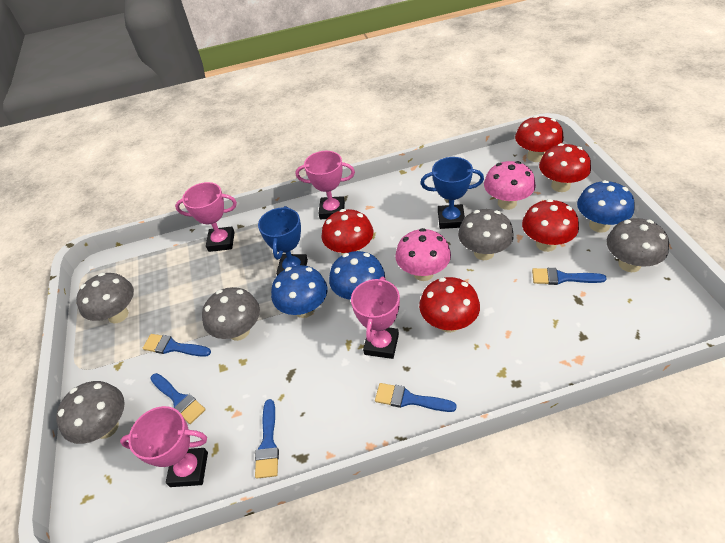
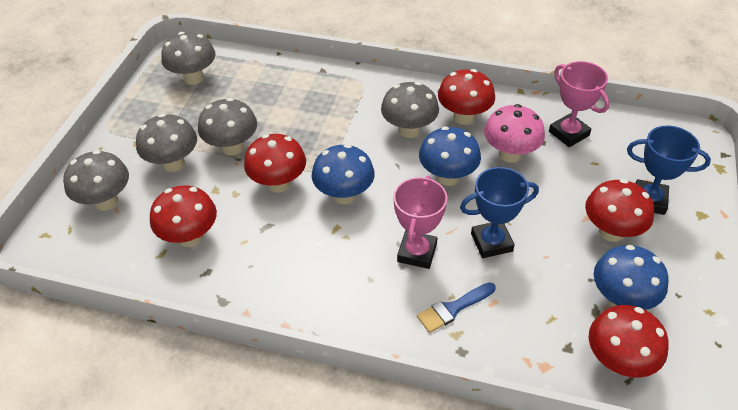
blue brush: 5 -> 1
pink mushroom: 2 -> 1
pink trophy: 4 -> 2

